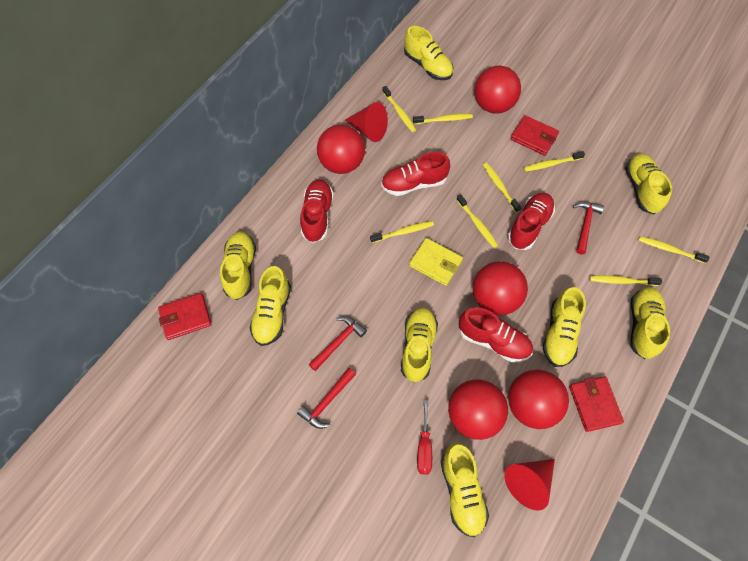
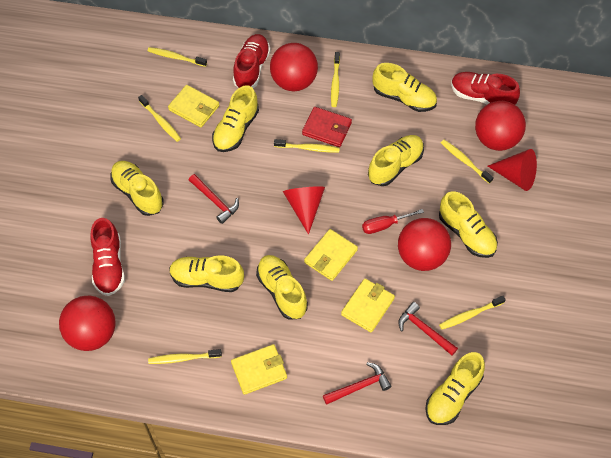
red ball: 5 -> 4
red shoe: 4 -> 3
red wallet: 3 -> 1
yellow toothbrush: 8 -> 7
yellow wallet: 1 -> 4

